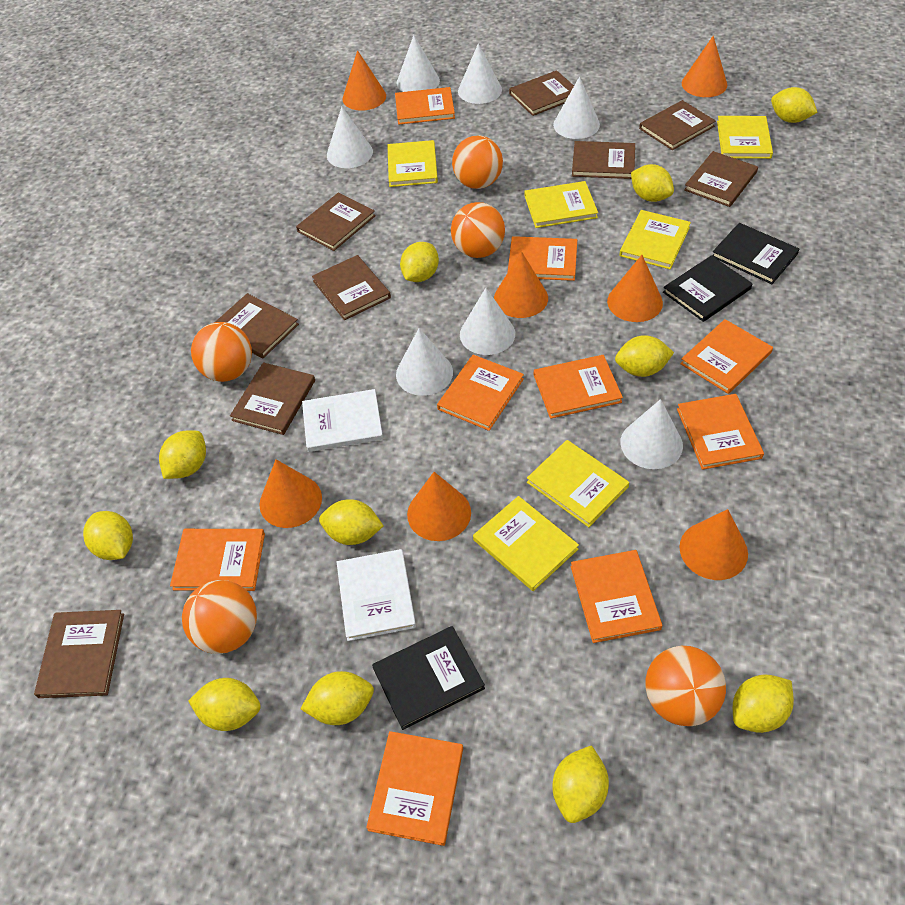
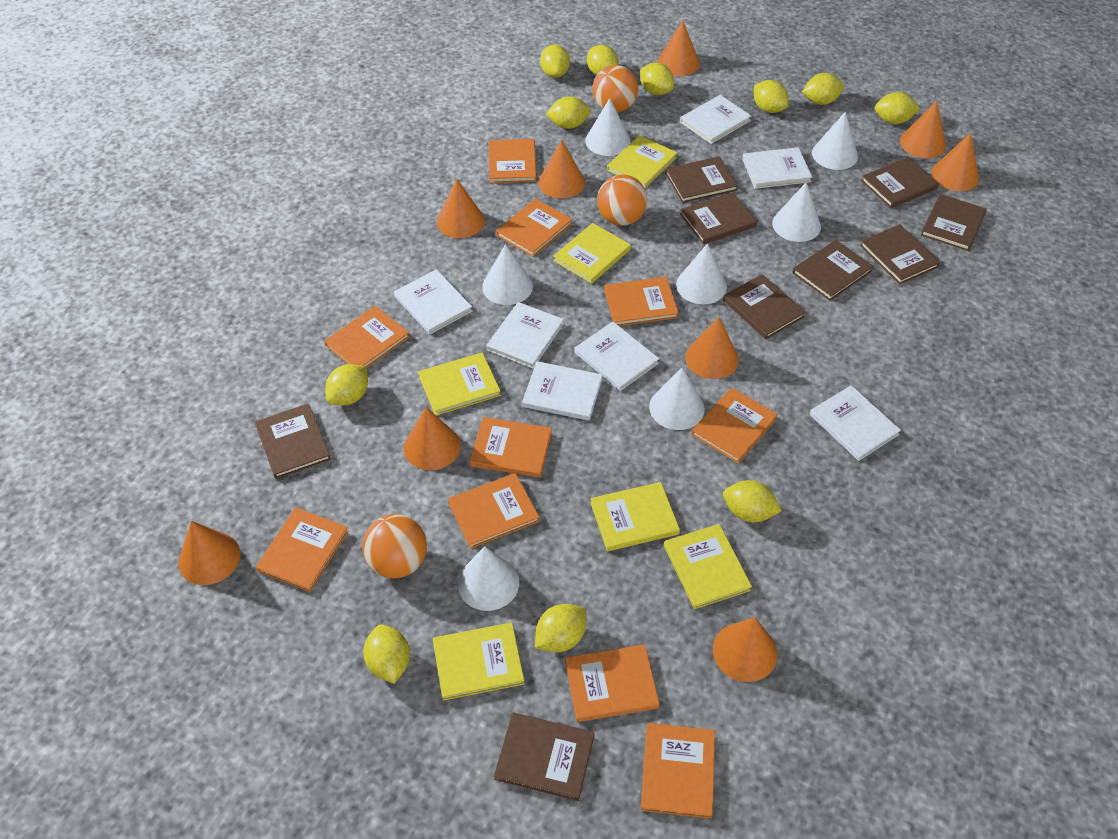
black book: 3 -> 0
orange ball: 5 -> 3
orange book: 9 -> 10
orange cone: 7 -> 9
white book: 2 -> 7

